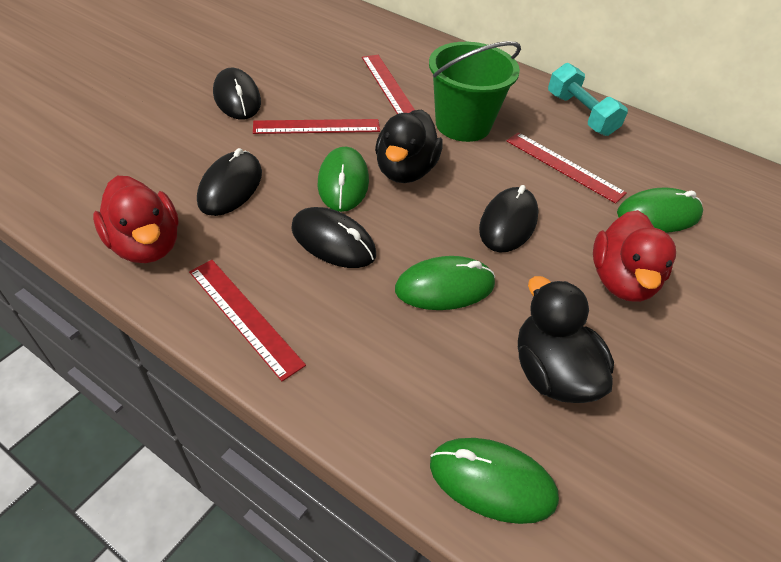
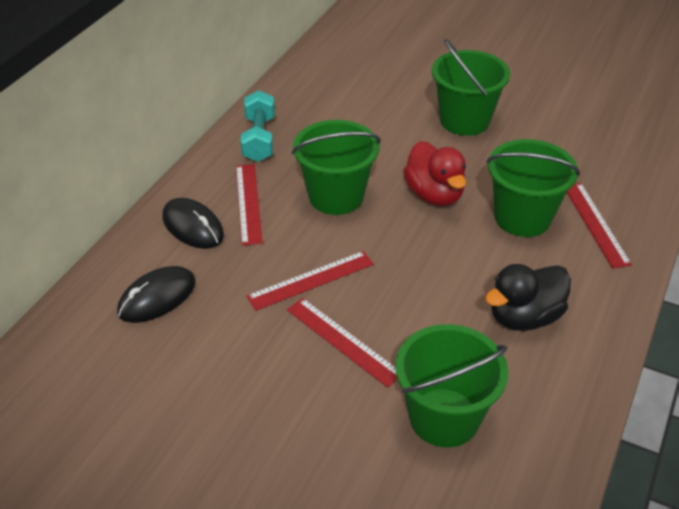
black duck: 2 -> 1
black mouse: 4 -> 2
green bucket: 1 -> 4
green mouse: 4 -> 0
red duck: 2 -> 1

